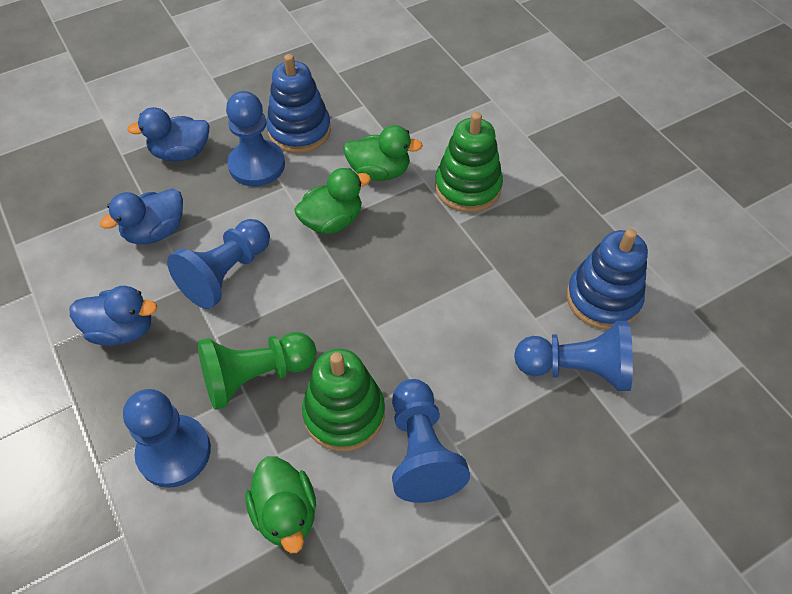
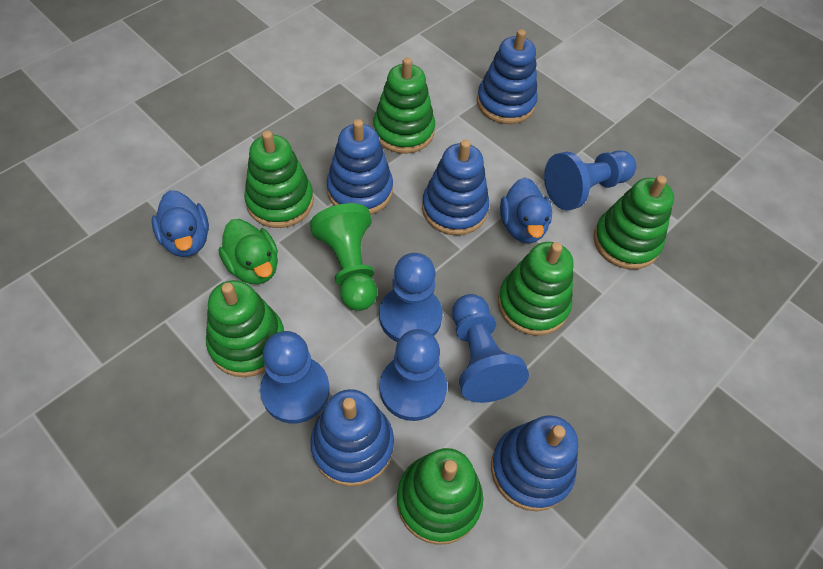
blue duck: 3 -> 2
blue stacking toy: 2 -> 5
green duck: 3 -> 1
green stacking toy: 2 -> 6

